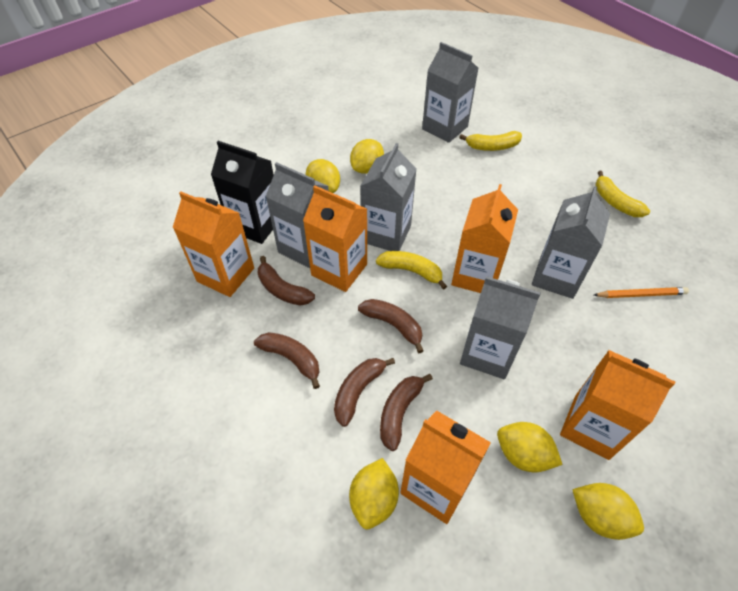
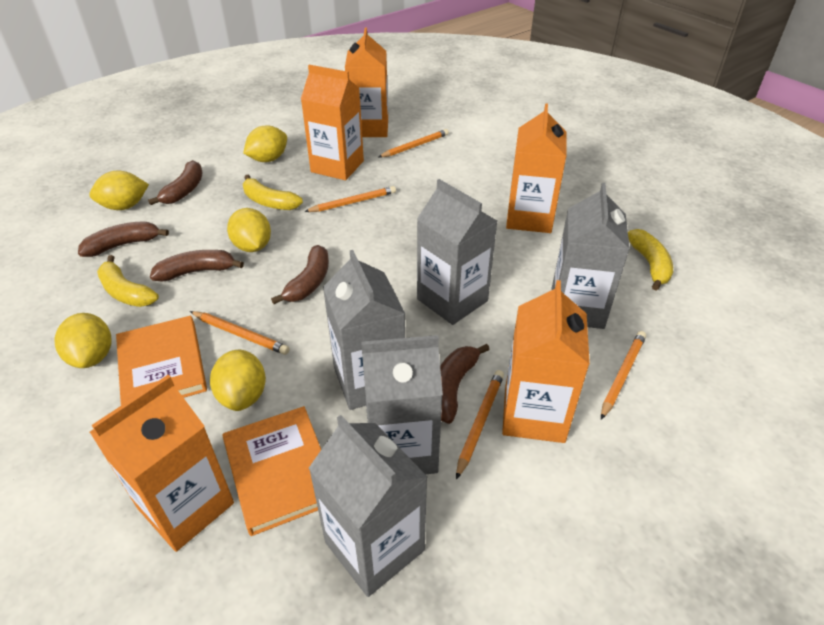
black carton: 1 -> 0
orange book: 0 -> 2
orange pencil: 1 -> 5

